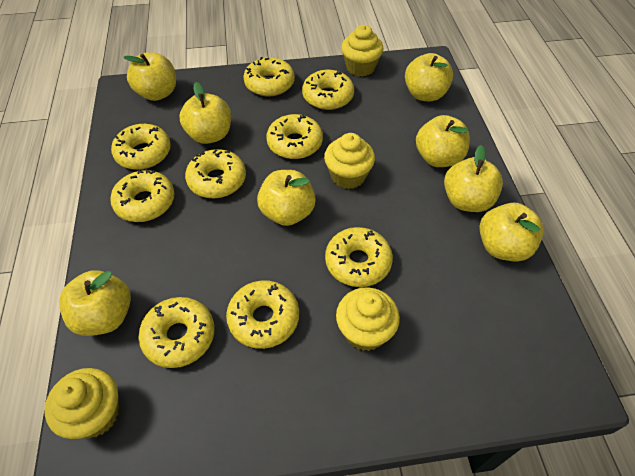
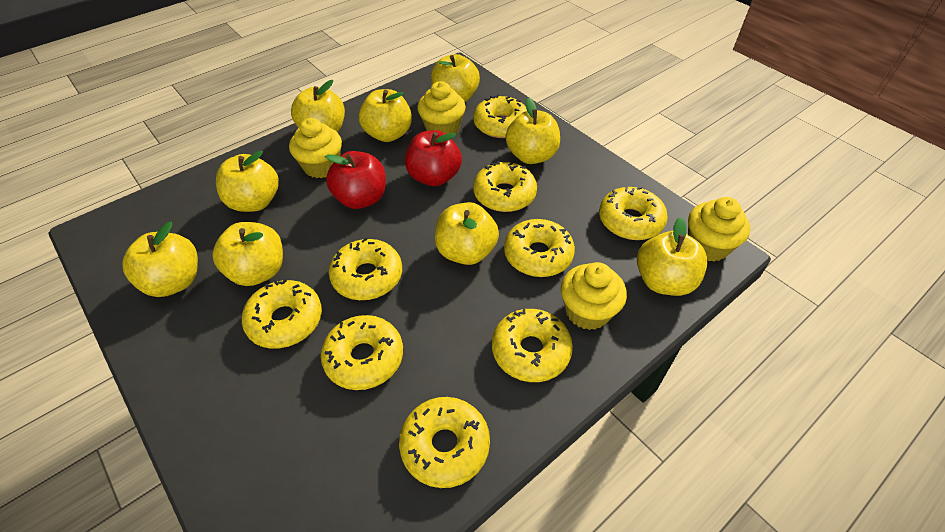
red apple: 0 -> 2
yellow apple: 8 -> 9

